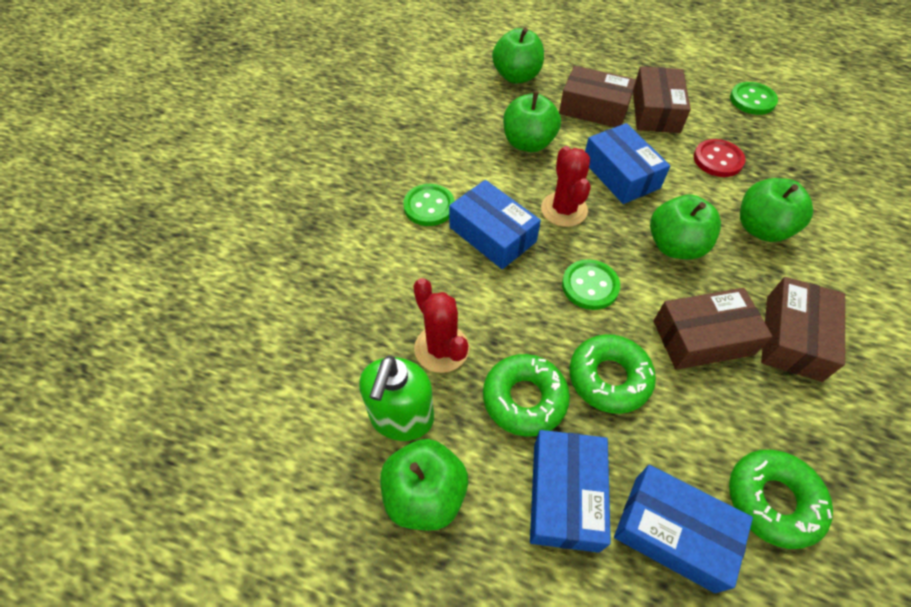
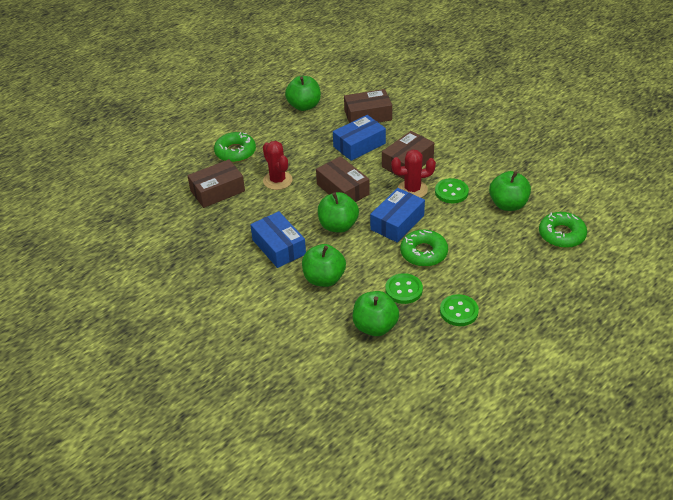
blue box: 4 -> 3
green soap dispenser: 1 -> 0
red button: 1 -> 0

